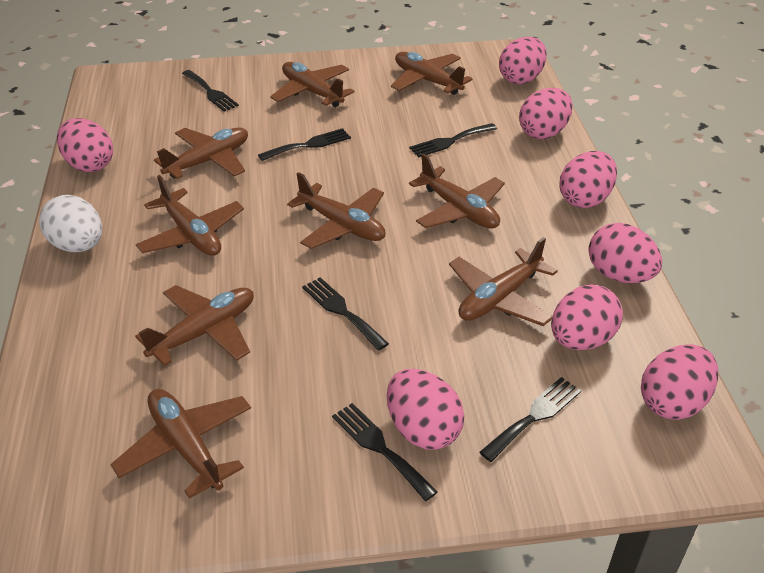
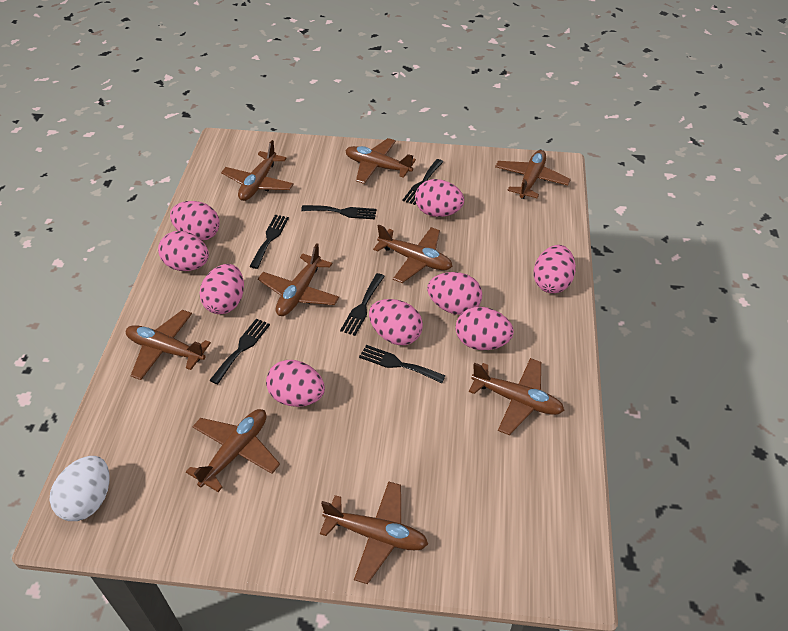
pink egg: 8 -> 9

